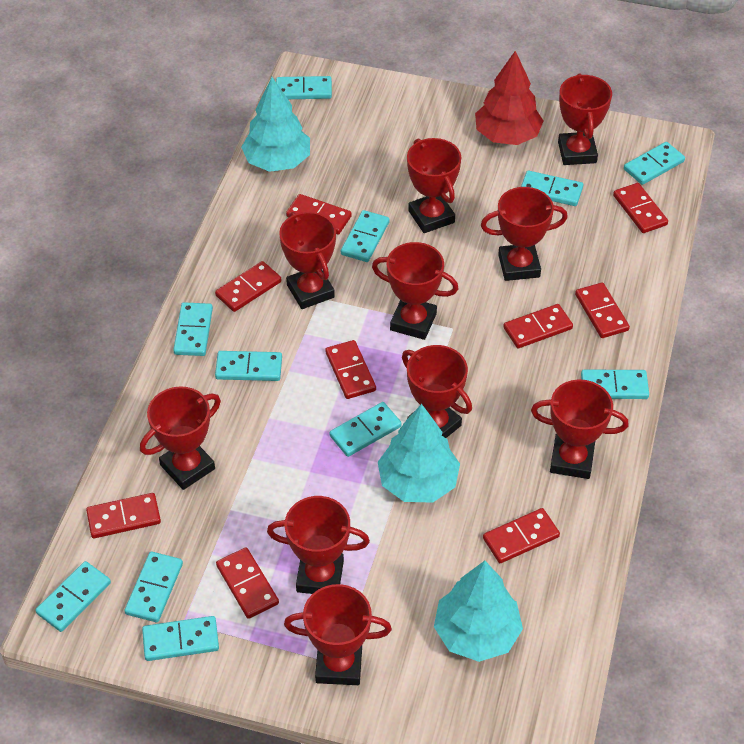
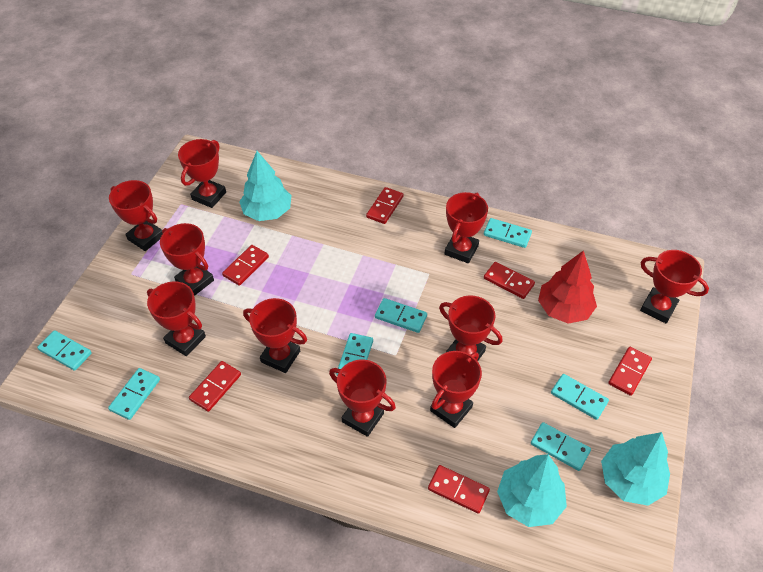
red domino: 9 -> 6
turquoise domino: 11 -> 7

